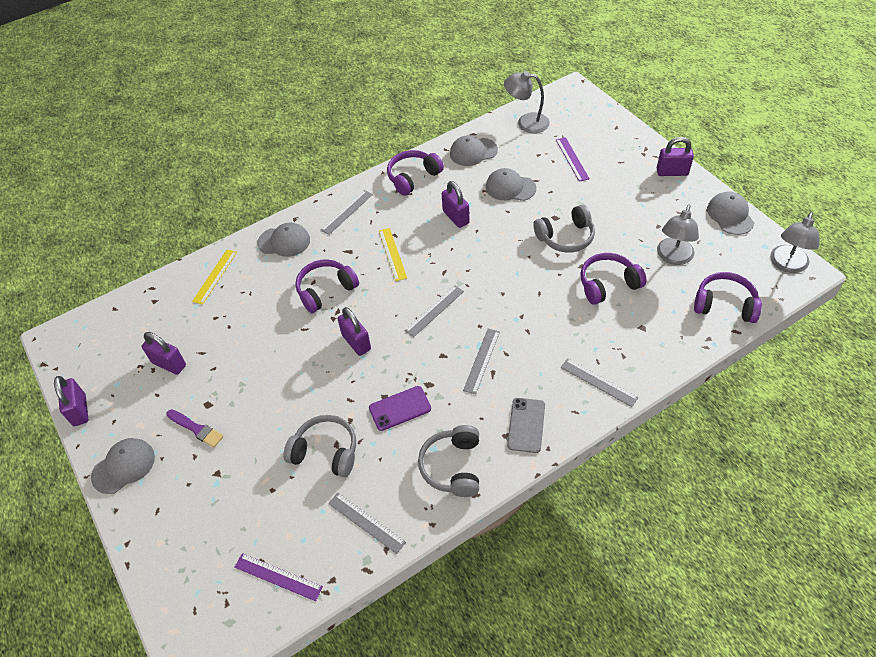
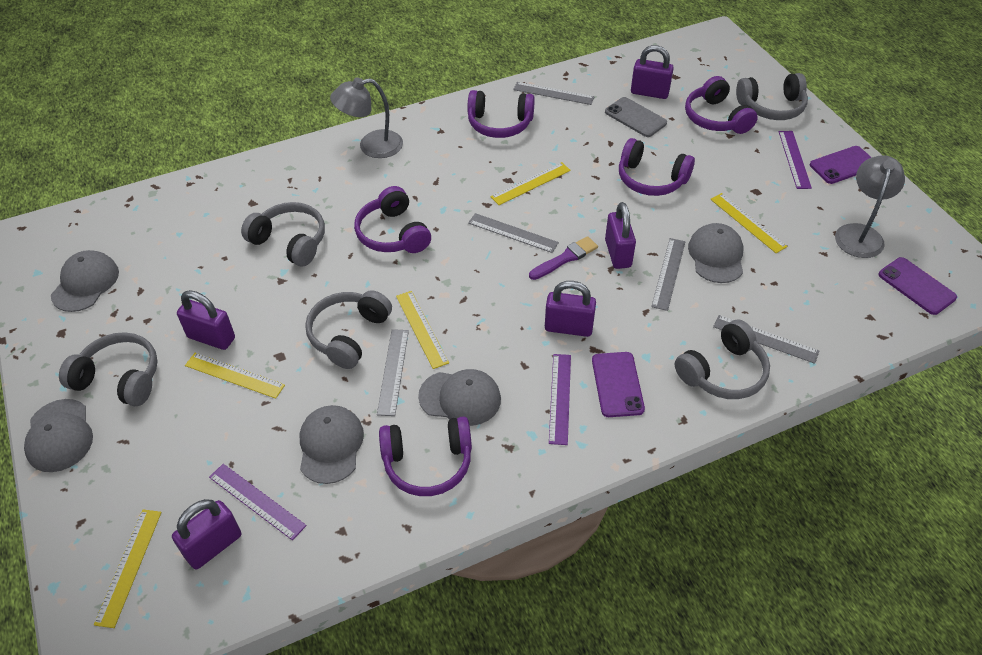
grey headphones: 3 -> 5
grey lamp: 3 -> 2
purple headphones: 4 -> 5
purple phone: 1 -> 3
purple ruler: 2 -> 3
yellow ruler: 2 -> 5

